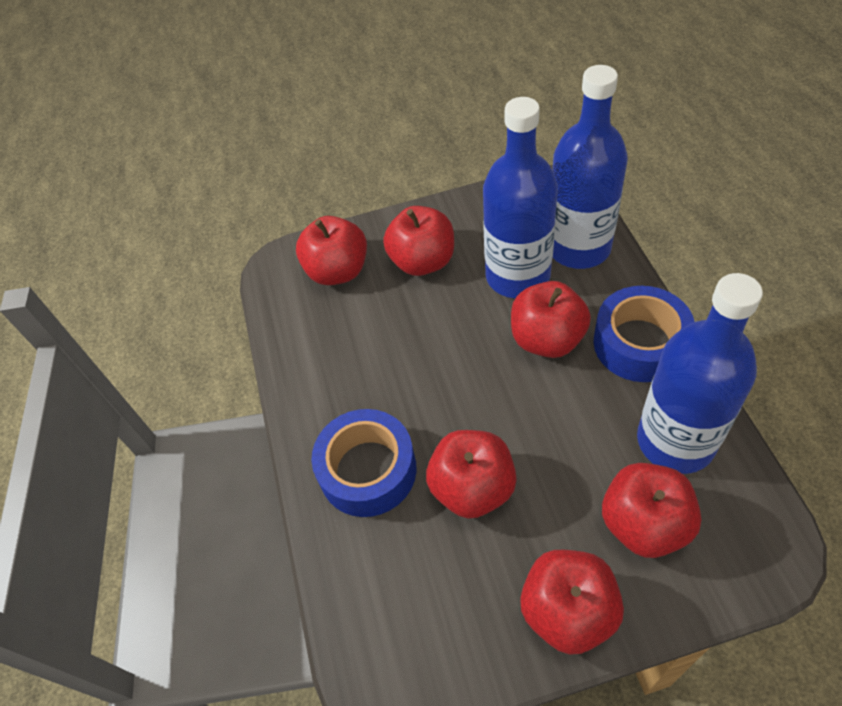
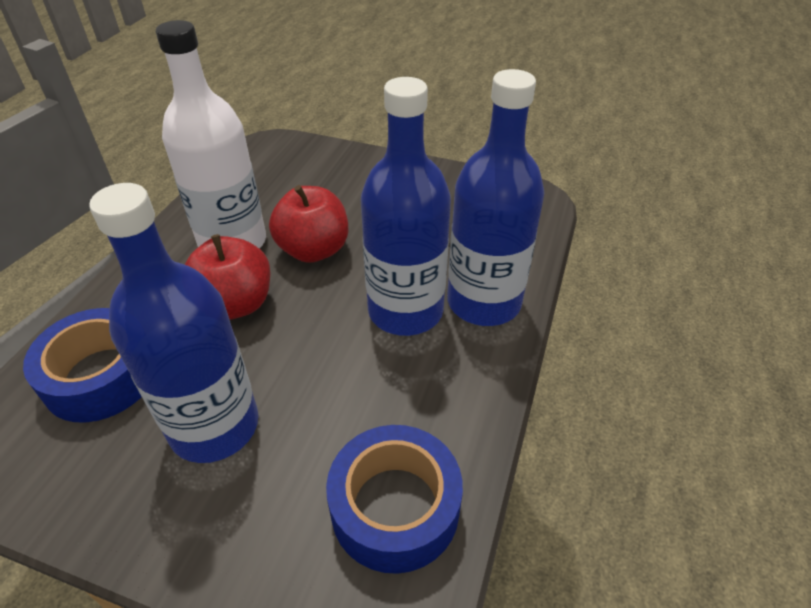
red apple: 6 -> 2
white bottle: 0 -> 1

